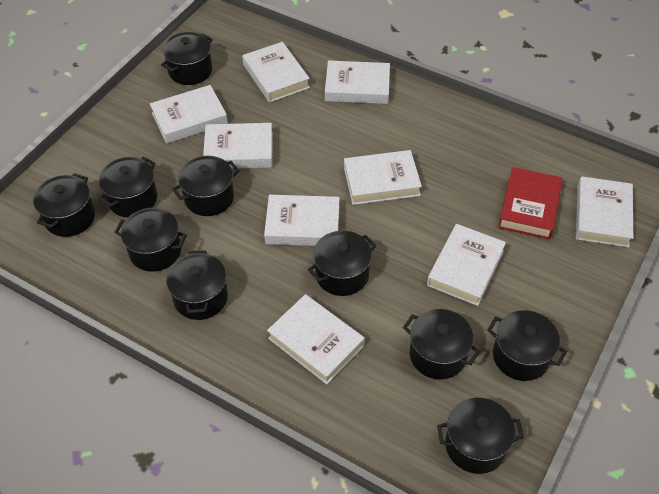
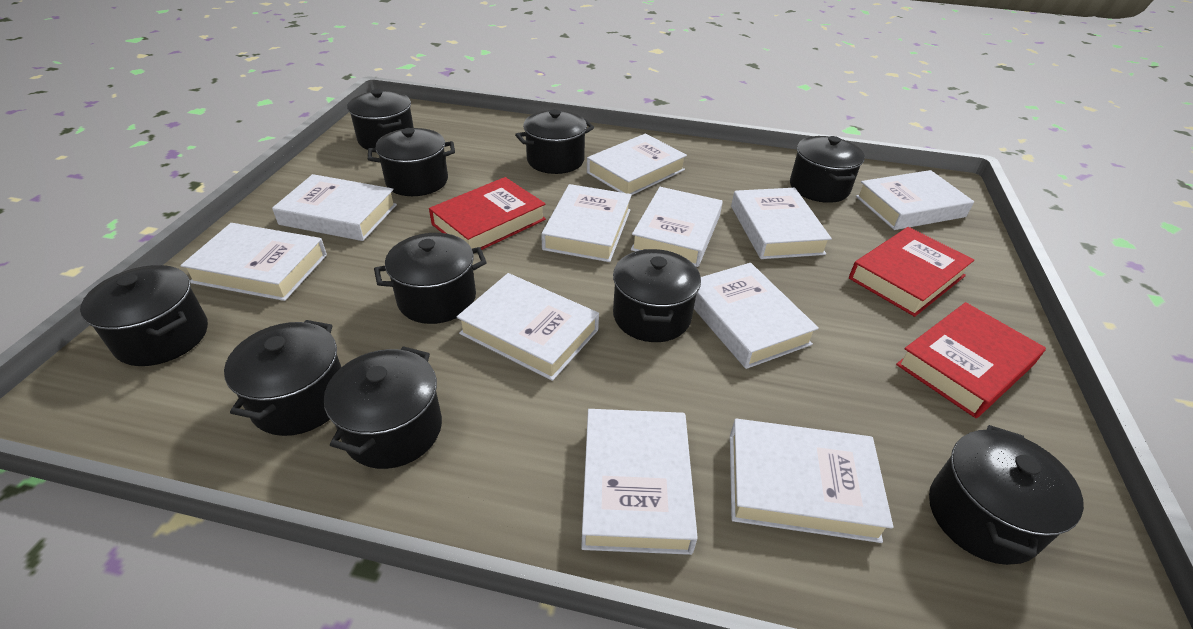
red book: 1 -> 3
white book: 9 -> 11

